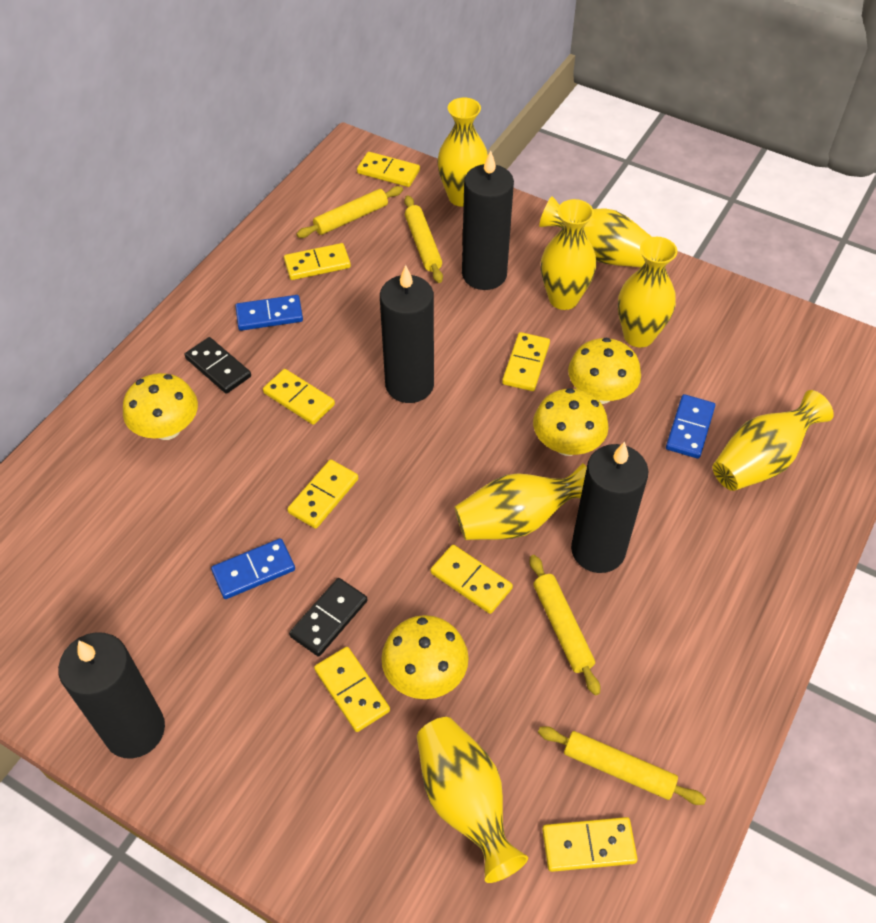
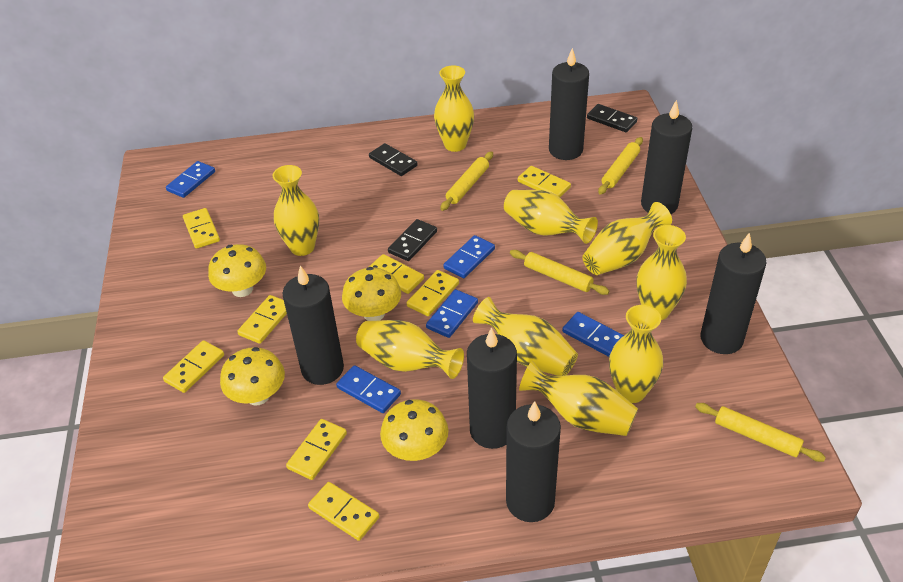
black candle: 4 -> 6
black domino: 2 -> 3
blue domino: 3 -> 5
yellow vase: 7 -> 9

